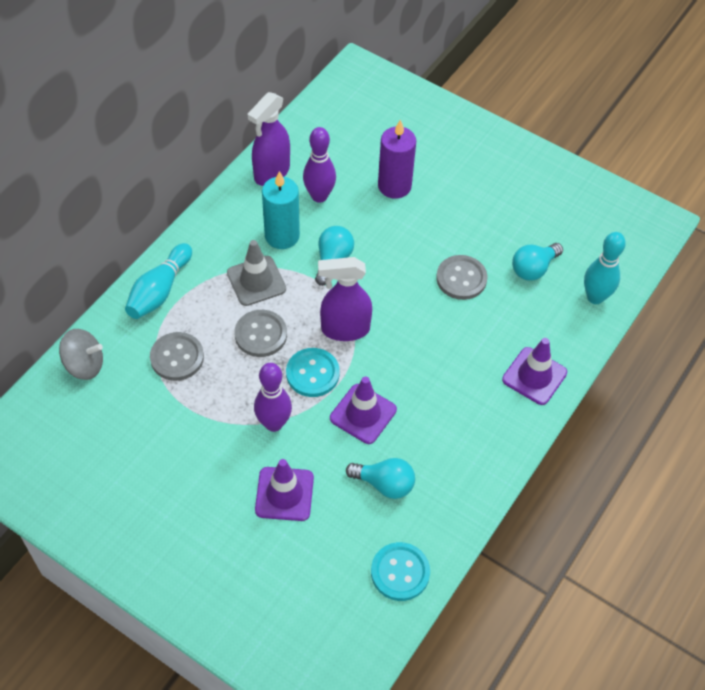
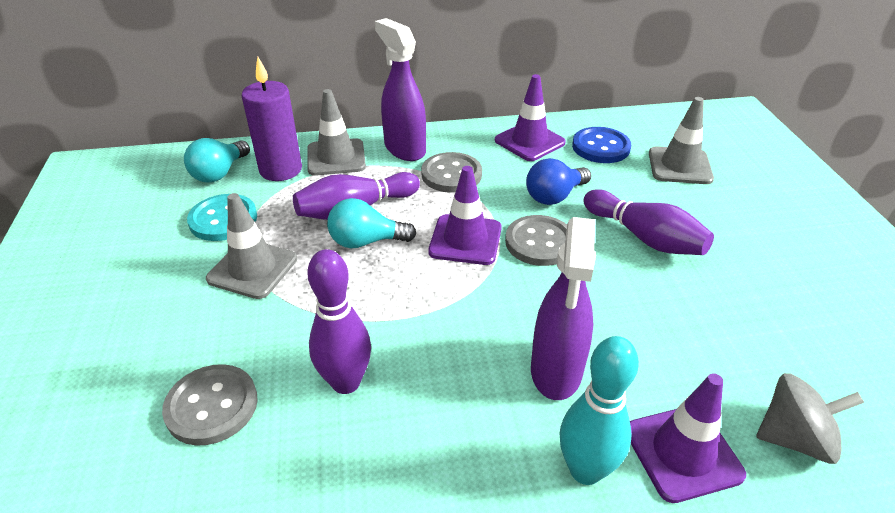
blue button: 0 -> 1
blue light bulb: 0 -> 1
grey traffic cone: 1 -> 3
purple bowling pin: 2 -> 3
turquoise bowling pin: 2 -> 1
turquoise button: 2 -> 1
turquoise candle: 1 -> 0
turquoise light bulb: 3 -> 2

